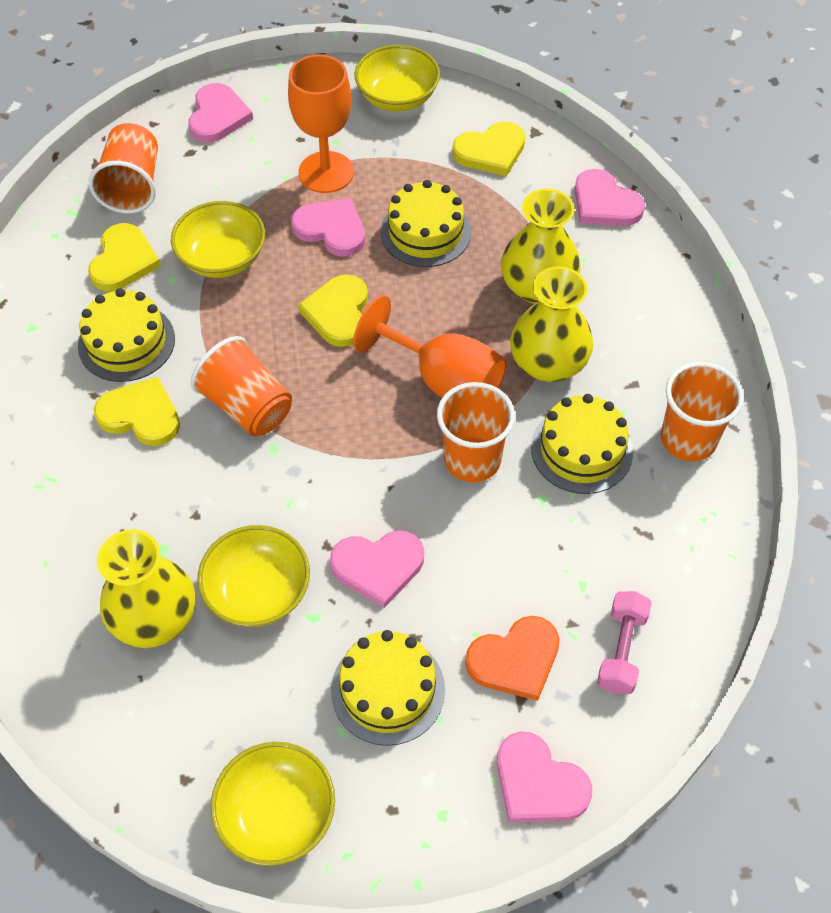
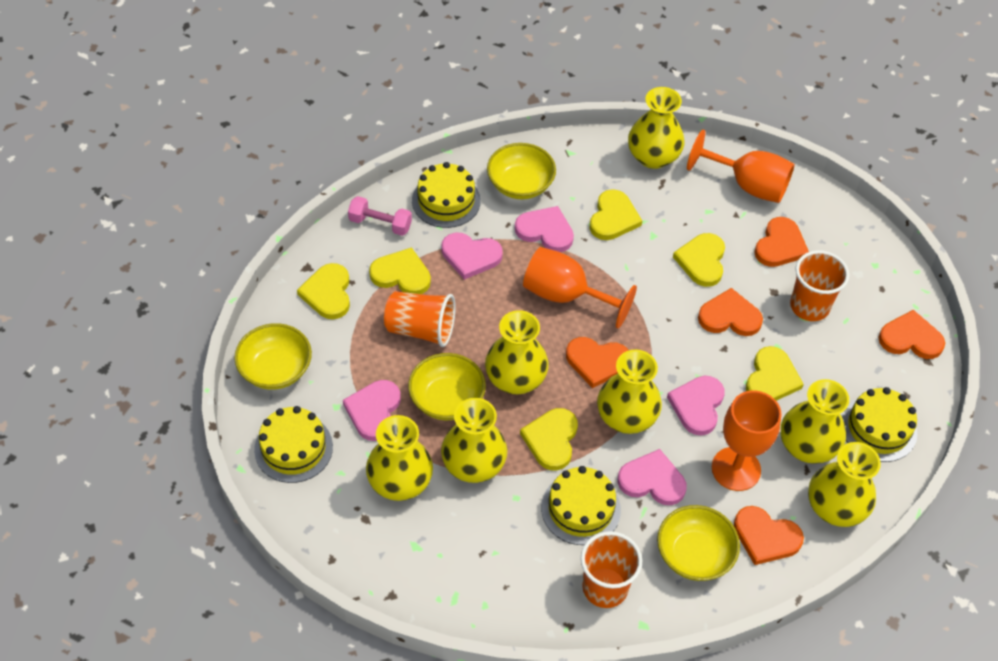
orange cup: 4 -> 3
orange goblet: 2 -> 3
orange heart: 1 -> 5
yellow heart: 4 -> 6
yellow vase: 3 -> 7

